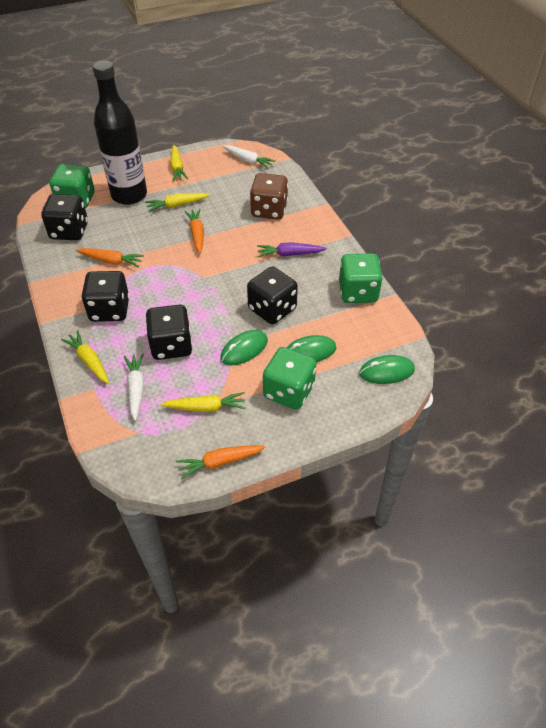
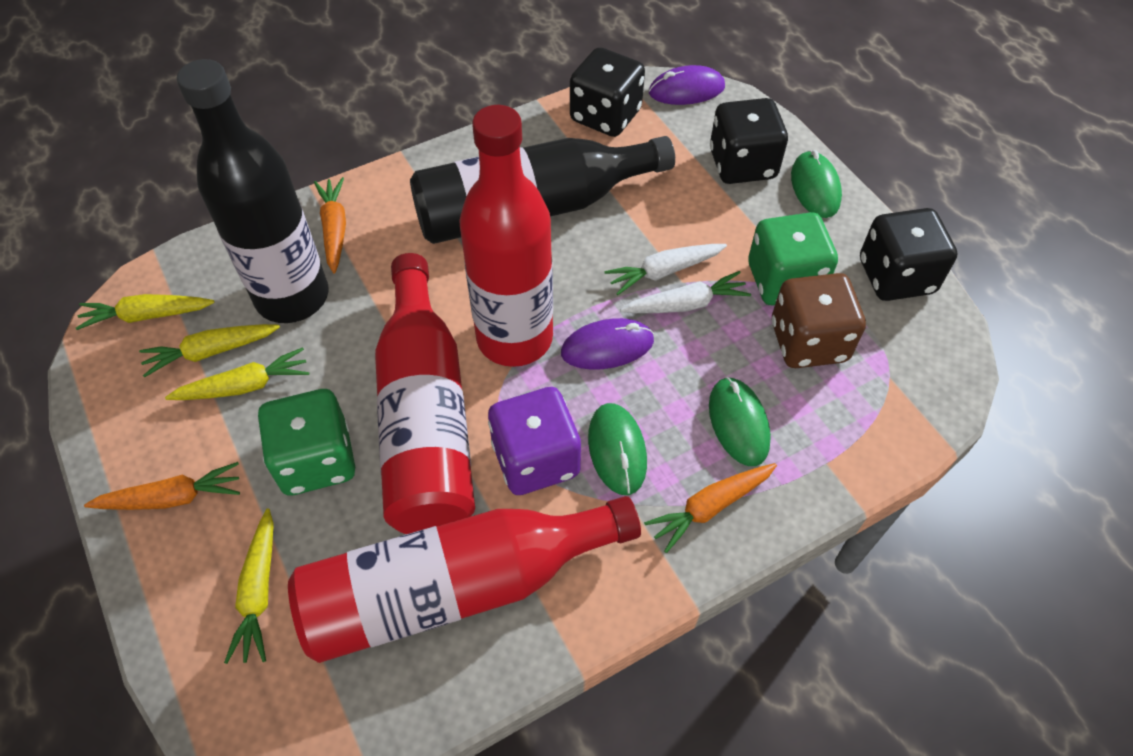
black bottle: 1 -> 2
black dice: 4 -> 3
green dice: 3 -> 2
purple carrot: 1 -> 0
purple dice: 0 -> 1
purple mouse: 0 -> 2
red bottle: 0 -> 3

